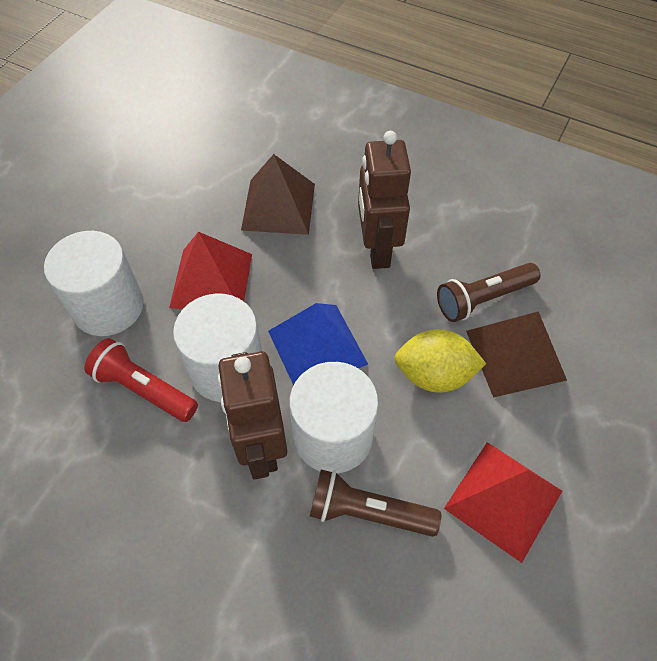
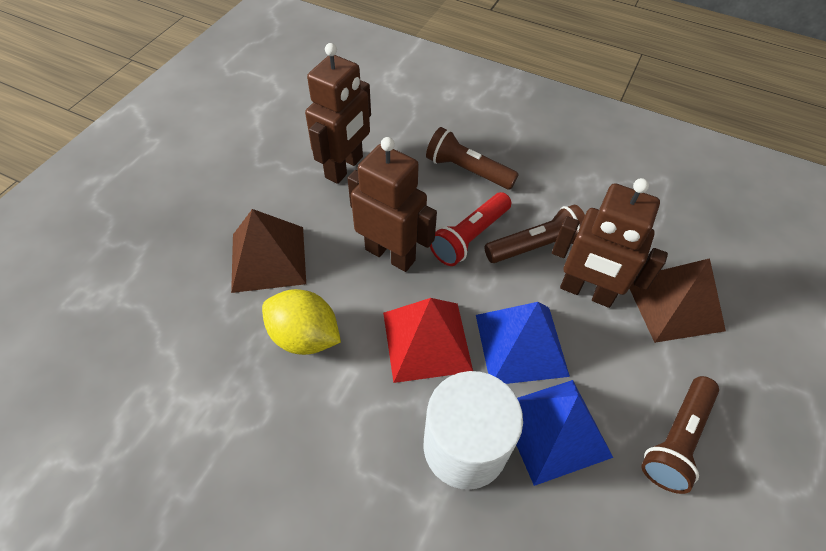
blue pyramid: 1 -> 2
brown flashlight: 2 -> 3
brown robot: 2 -> 3
red pyramid: 2 -> 1
white cylinder: 3 -> 1

